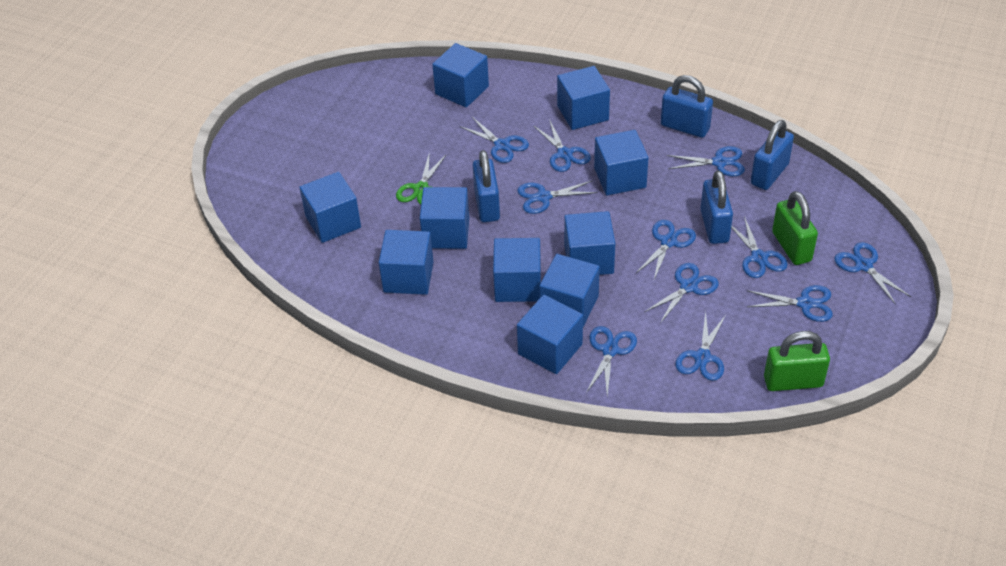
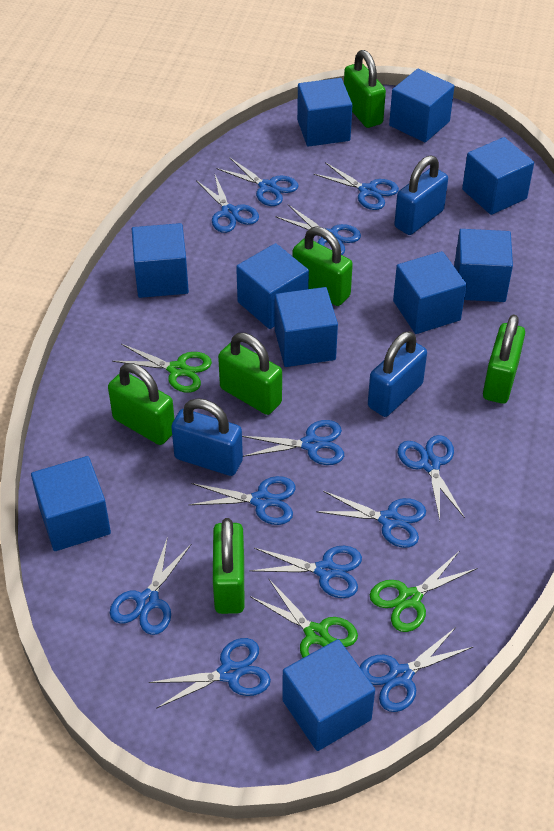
blue padlock: 4 -> 3
blue scissors: 11 -> 12
green padlock: 2 -> 6
green scissors: 1 -> 3

